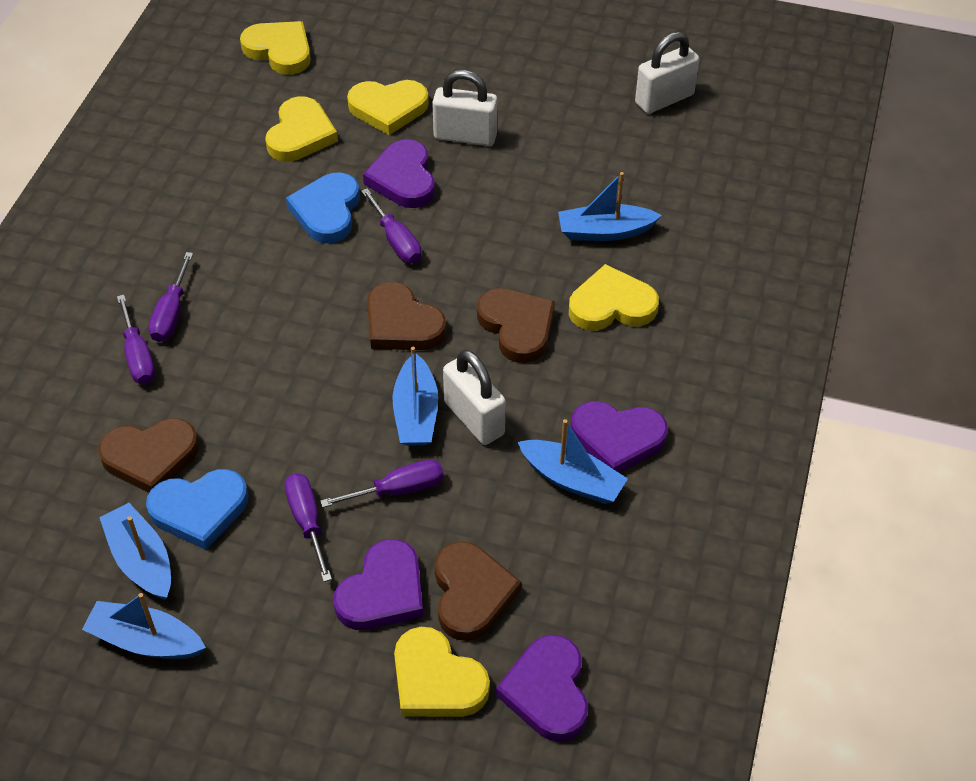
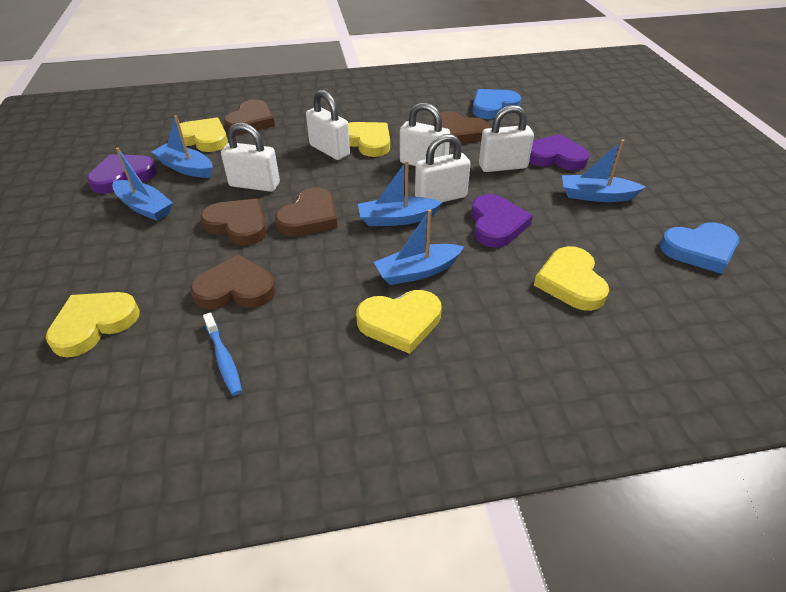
blue toothbrush: 0 -> 1
brown heart: 4 -> 5
purple heart: 4 -> 3
purple screwdriver: 5 -> 0
white padlock: 3 -> 5

